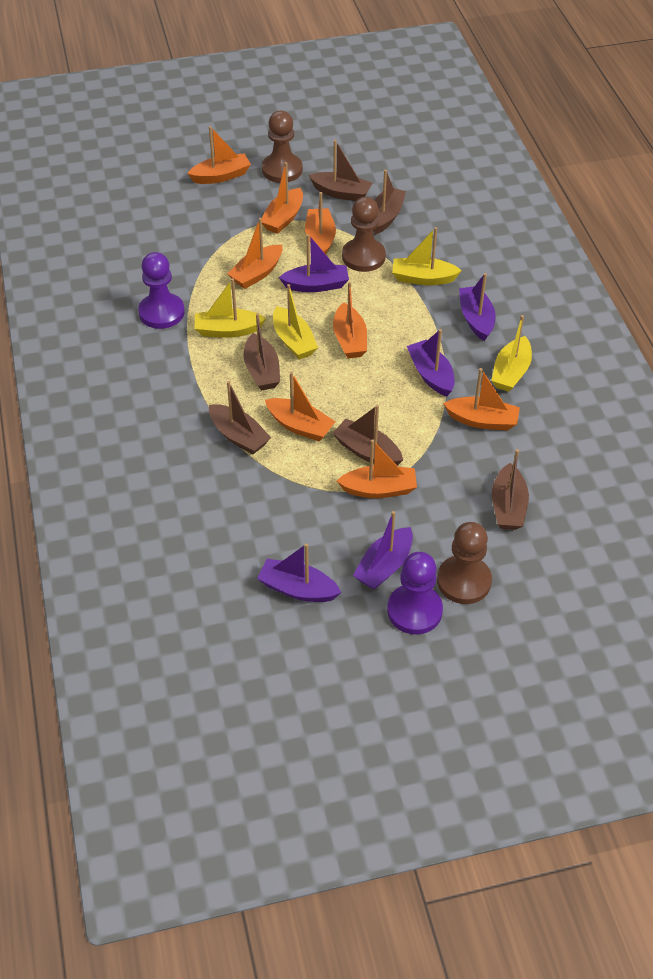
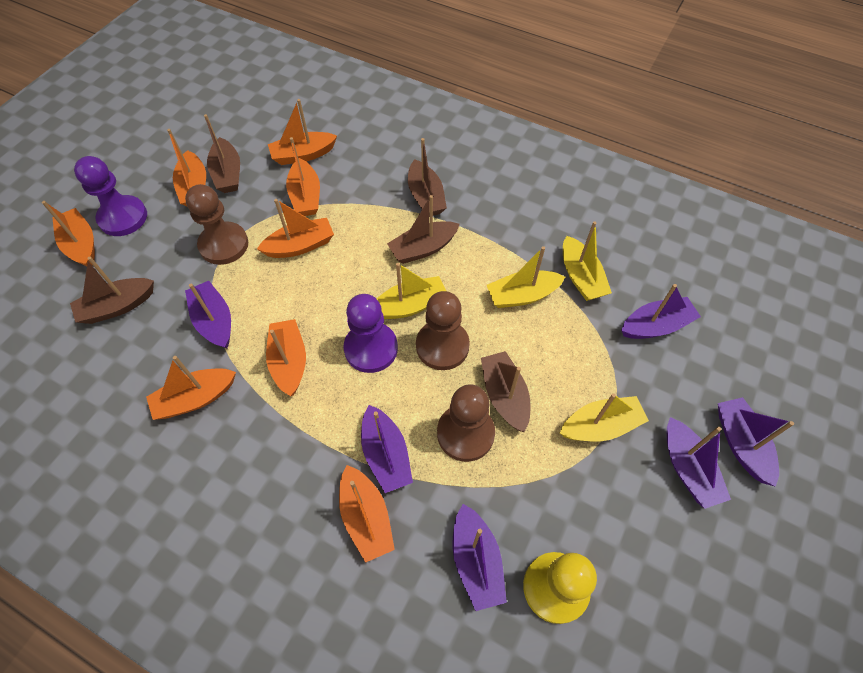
brown boat: 6 -> 5
purple boat: 5 -> 6
yellow pawn: 0 -> 1

